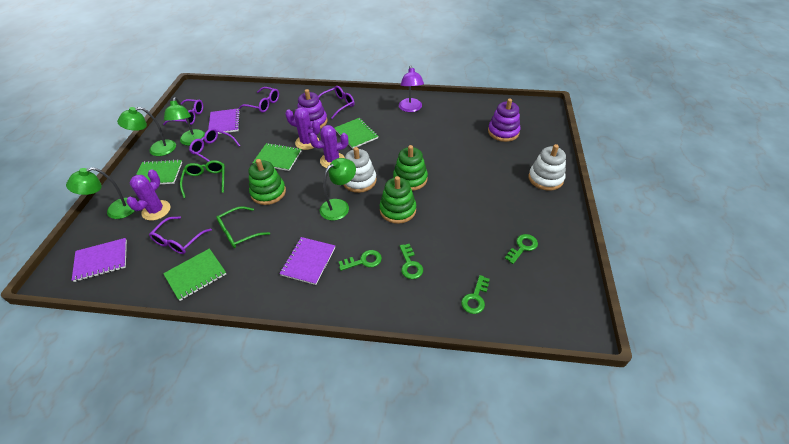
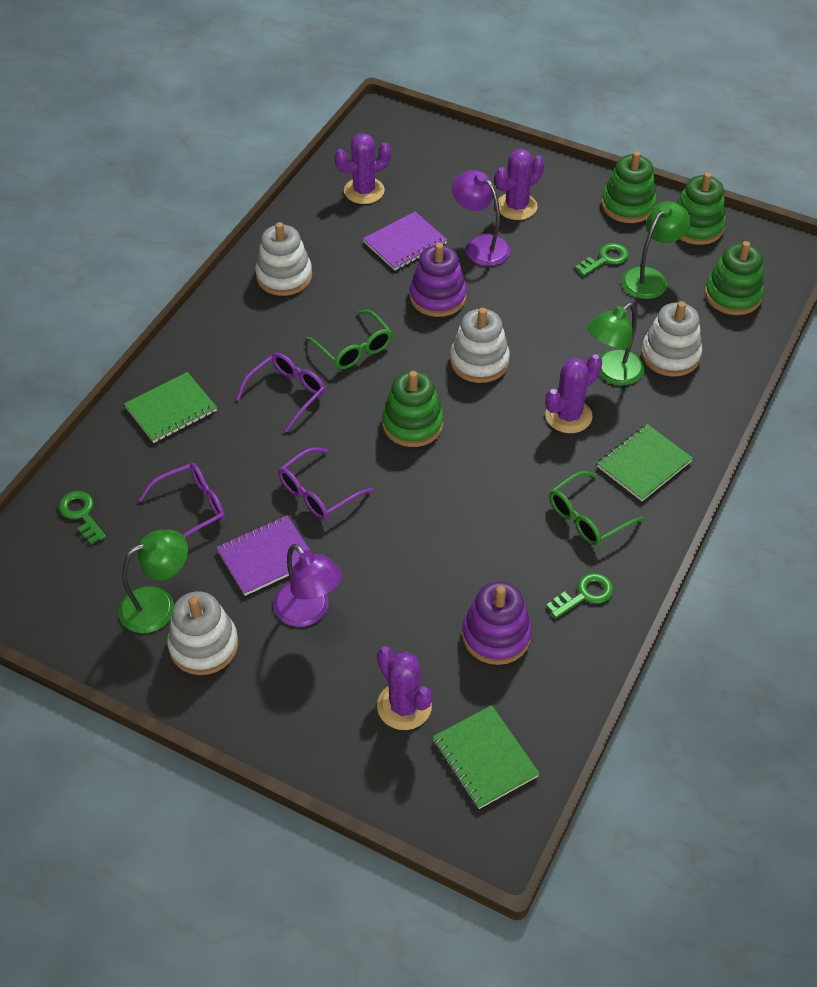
green key: 4 -> 3
green lamp: 4 -> 3
green notebook: 4 -> 3
green stacking toy: 3 -> 4
purple cactus: 3 -> 4
purple glasses: 5 -> 3
purple lamp: 1 -> 2
purple notebook: 3 -> 2
white stacking toy: 2 -> 4

